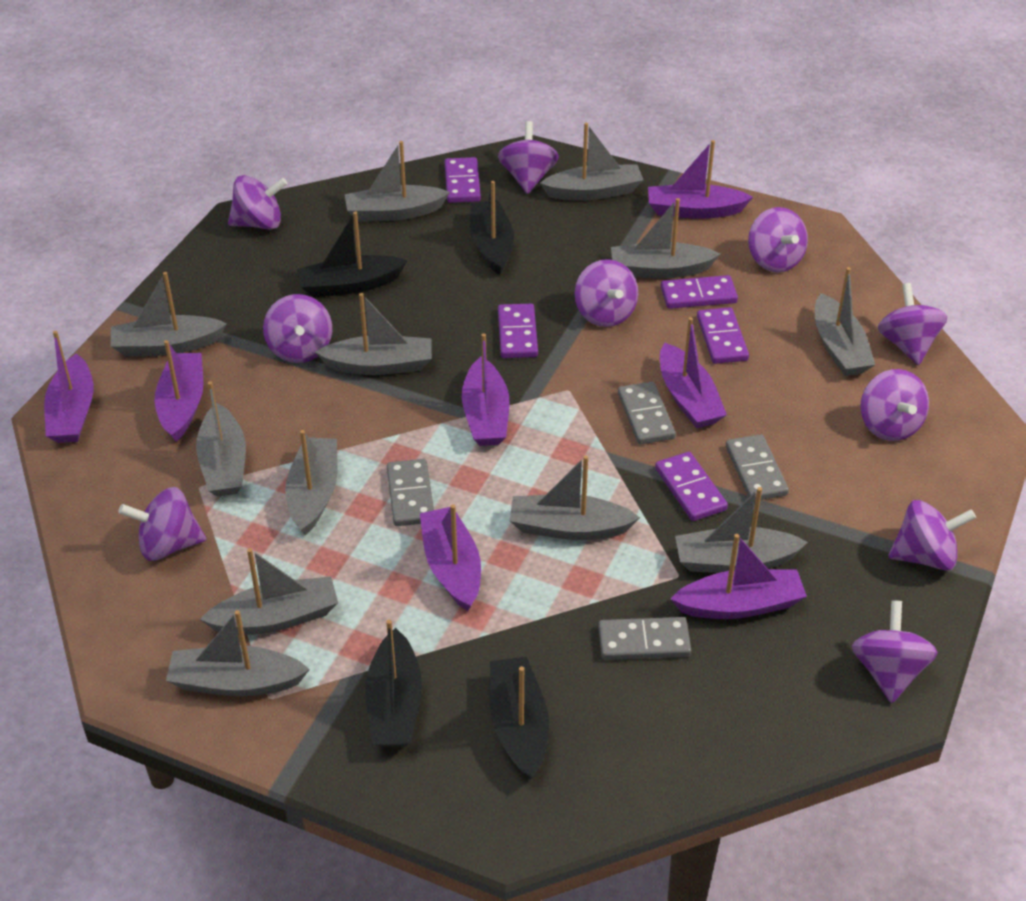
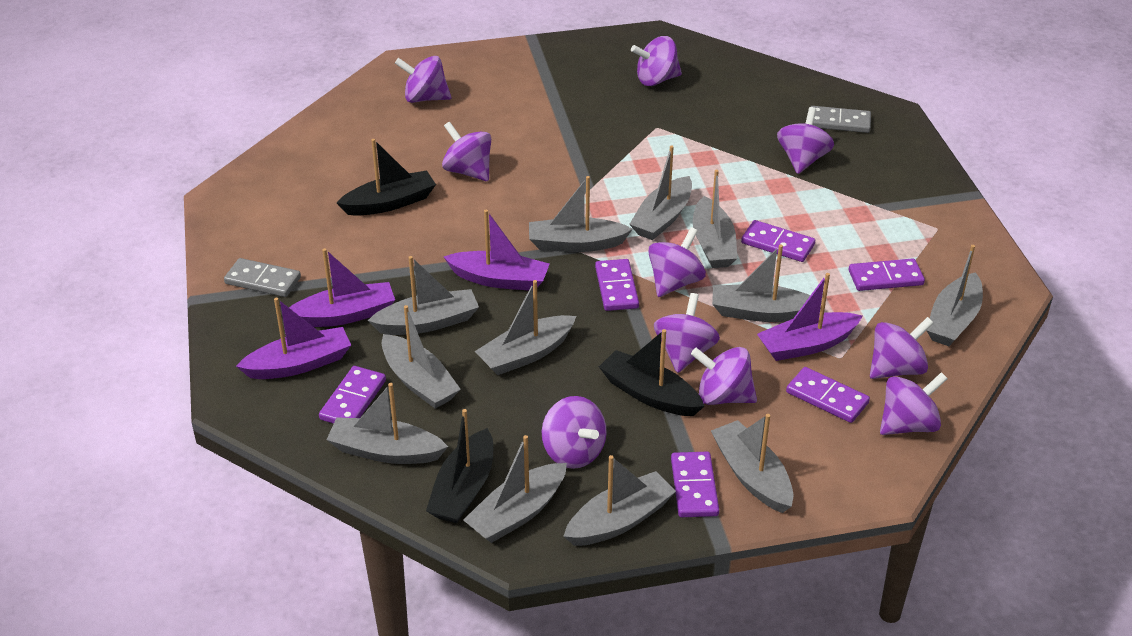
black boat: 4 -> 3
grey domino: 4 -> 2
purple boat: 7 -> 4
purple domino: 5 -> 6

